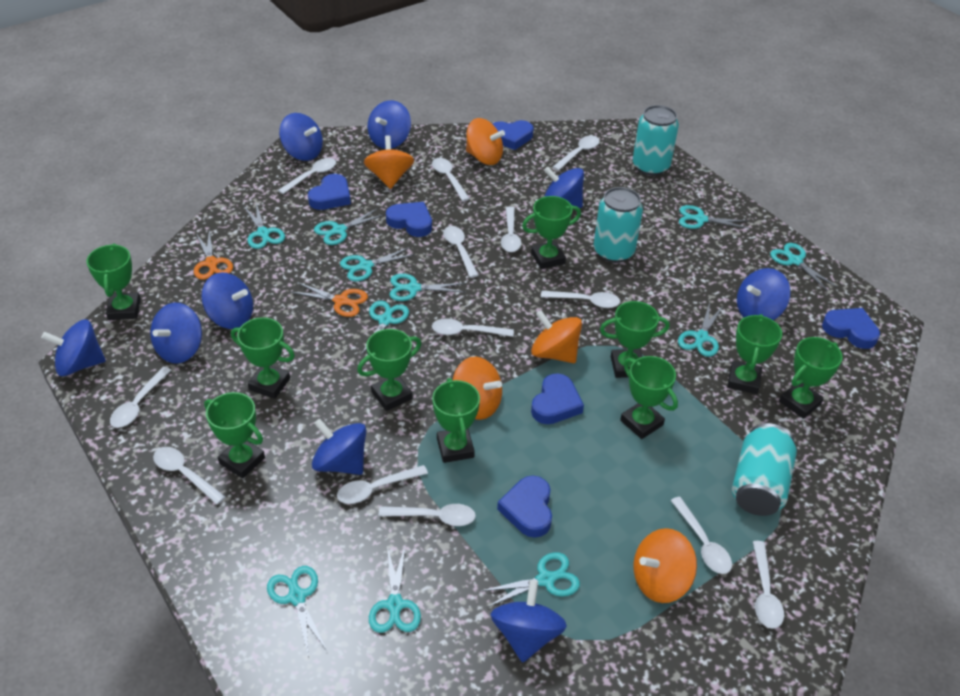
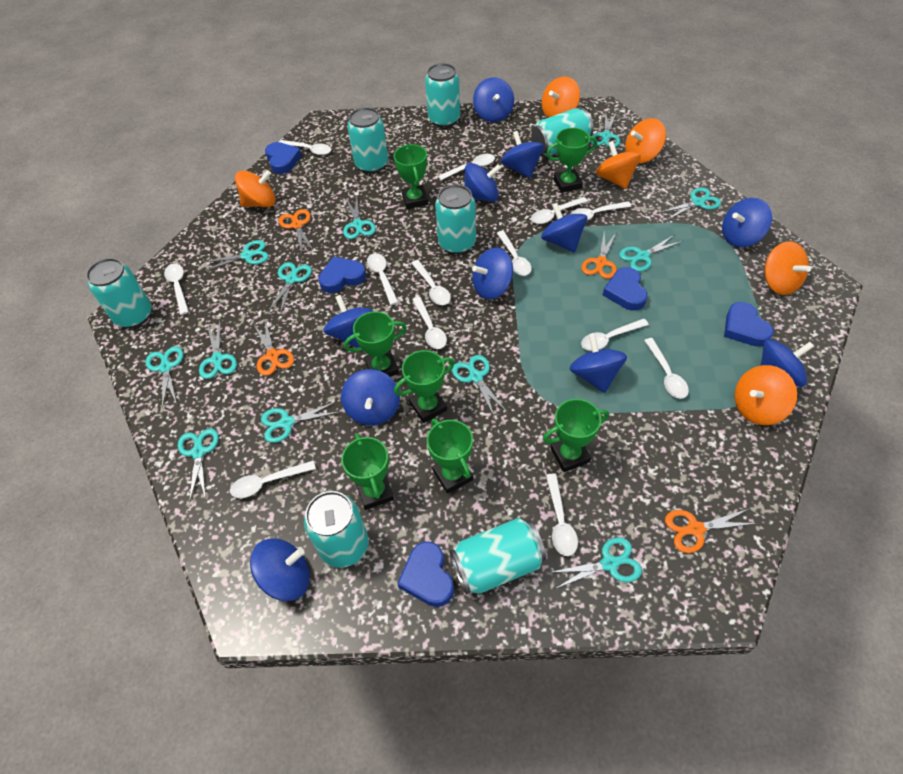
blue heart: 6 -> 5
blue spinning top: 9 -> 11
green trophy: 10 -> 7
orange scissors: 2 -> 4
orange spinning top: 5 -> 6
turquoise can: 3 -> 7
turquoise scissors: 11 -> 12

